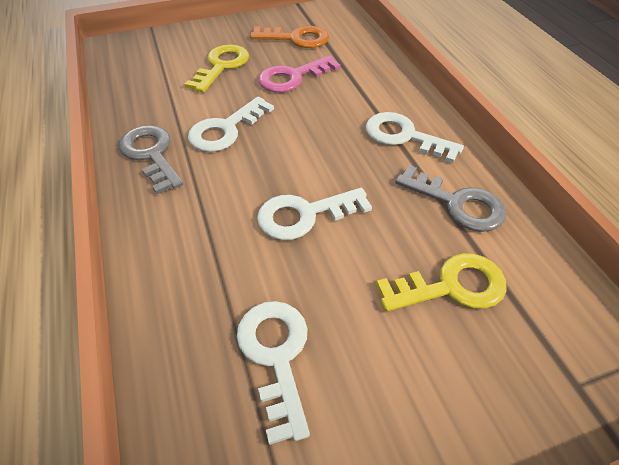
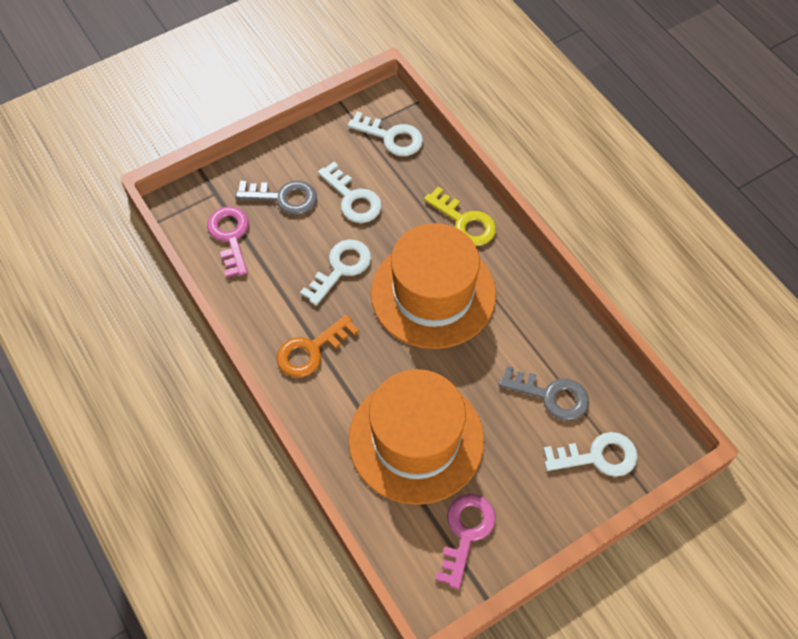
orange hat: 0 -> 2
pink key: 1 -> 2
yellow key: 2 -> 1

